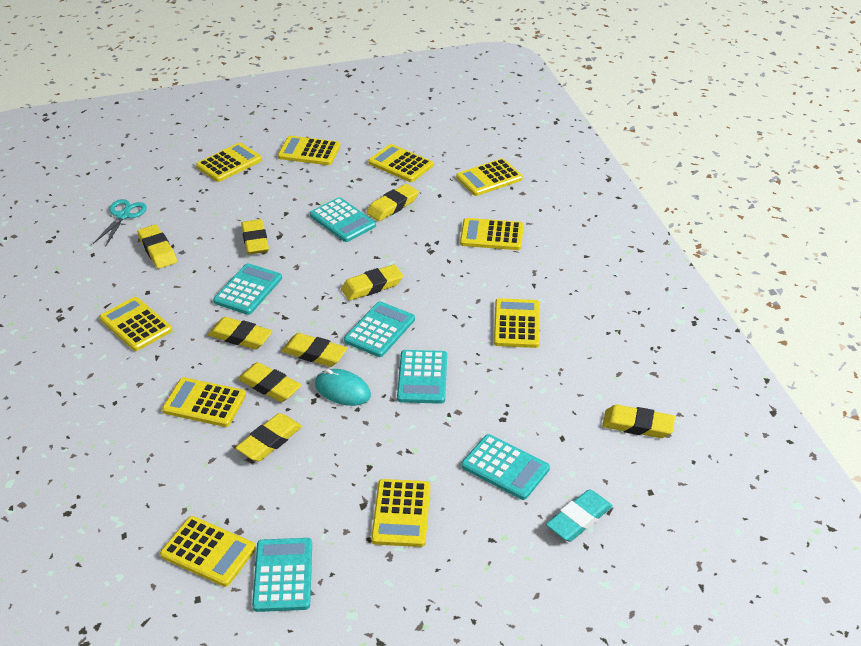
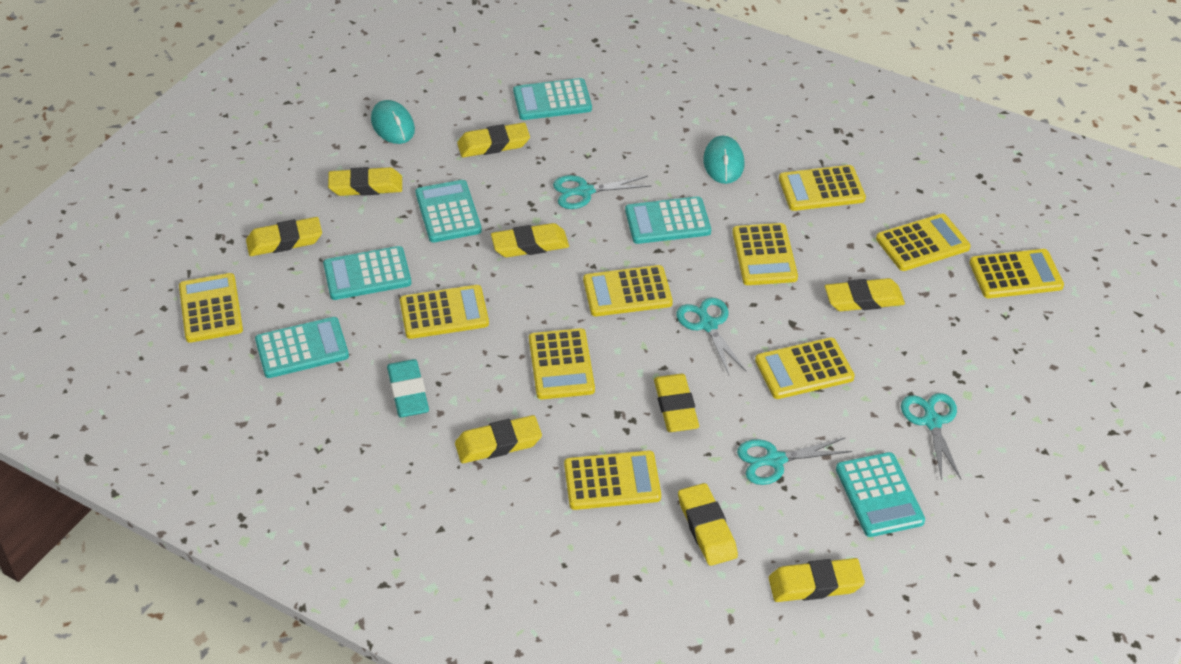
turquoise mouse: 1 -> 2
turquoise scissors: 1 -> 4

